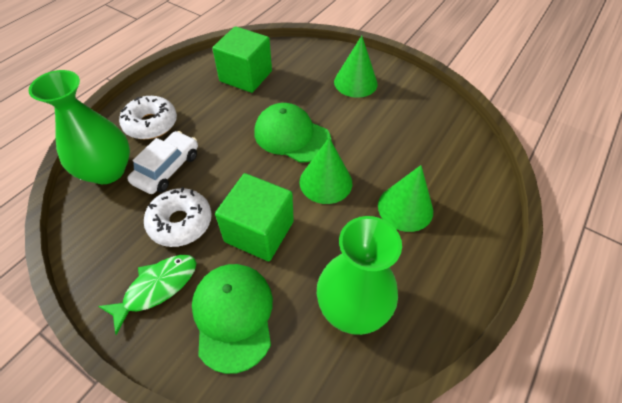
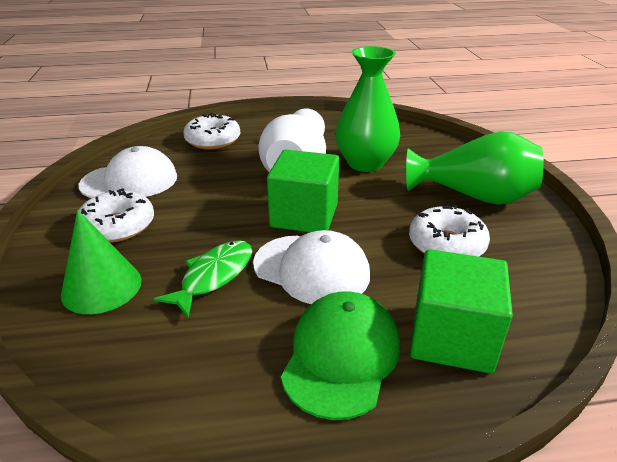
green cap: 2 -> 1
green cone: 3 -> 1
white cap: 0 -> 2
white car: 1 -> 0
white donut: 2 -> 3
white vase: 0 -> 1

